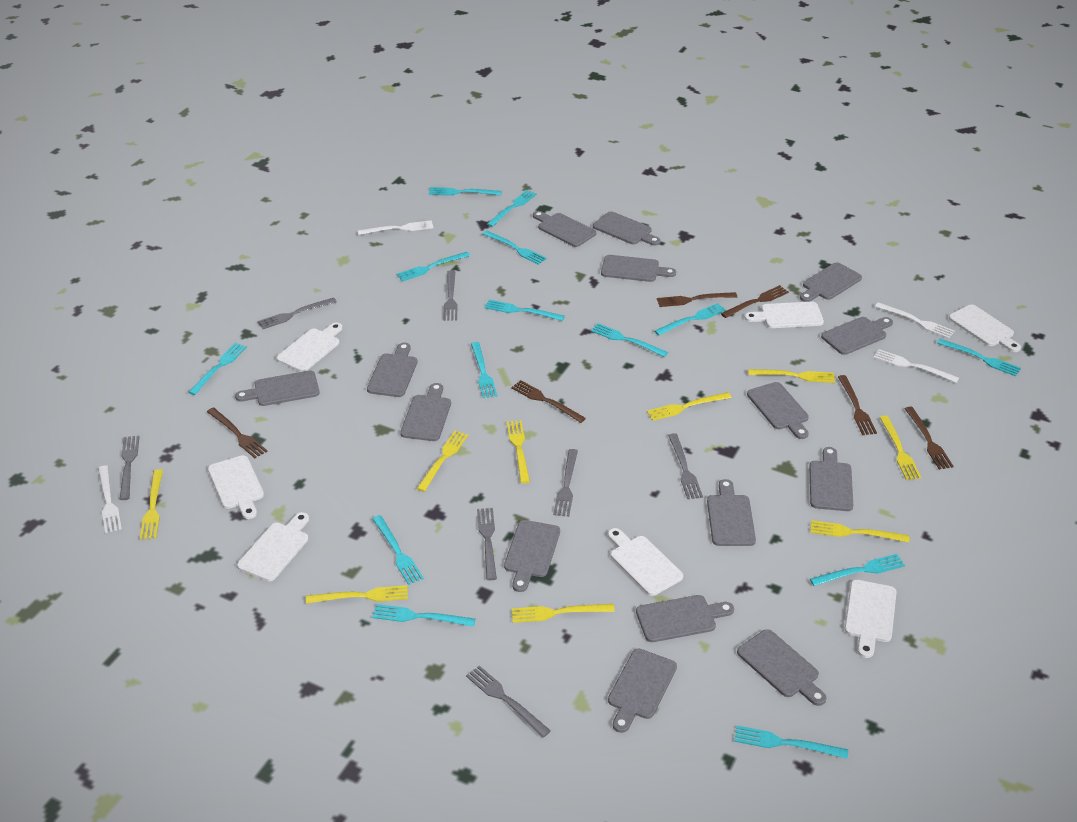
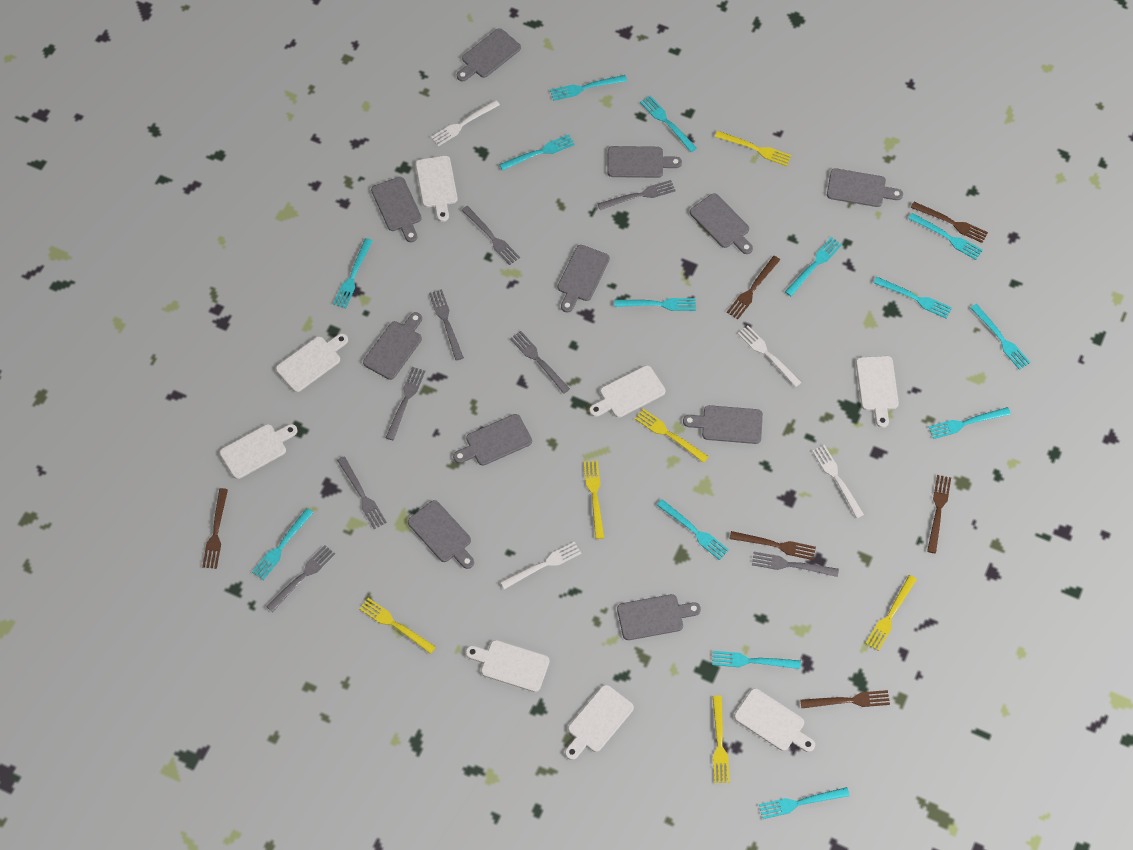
grey cutting board: 15 -> 11
grey fork: 7 -> 8
white cutting board: 7 -> 8
yellow fork: 9 -> 6

